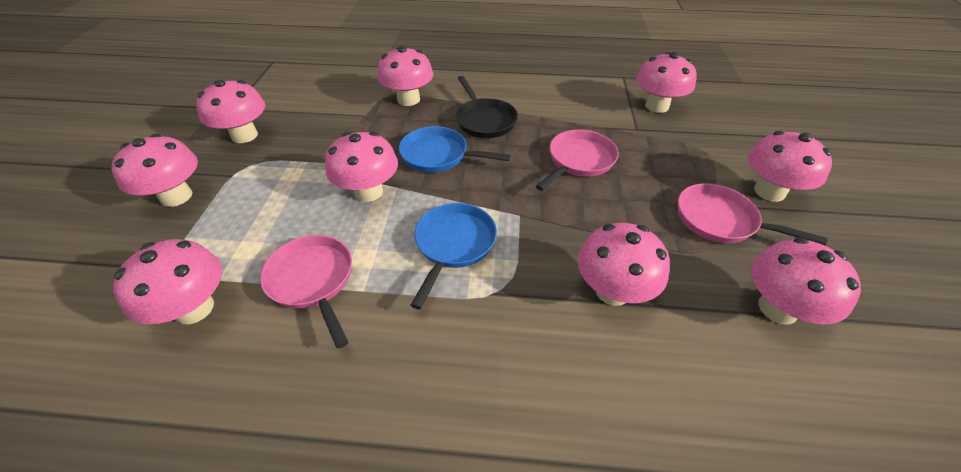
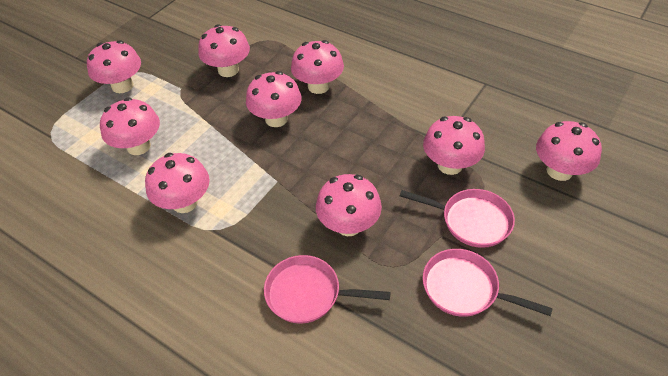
black pan: 1 -> 0
blue pan: 2 -> 0

